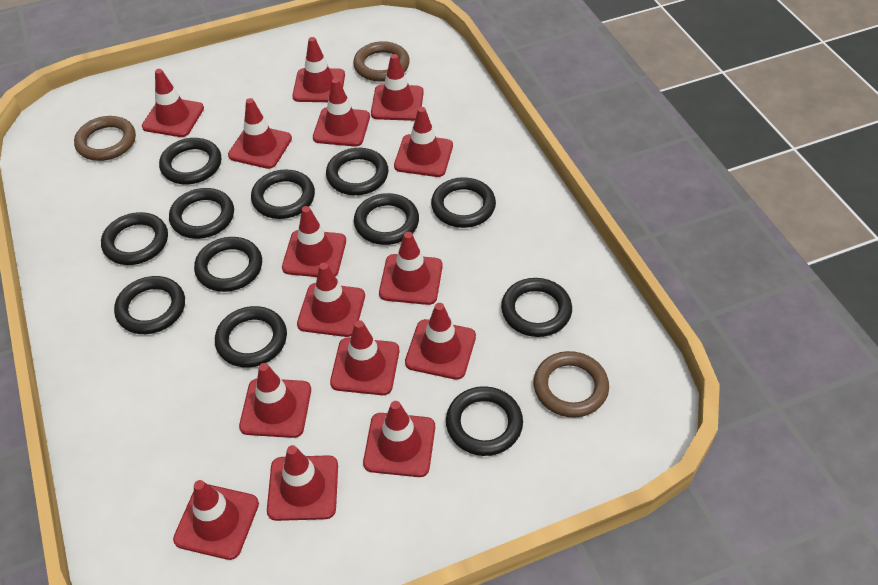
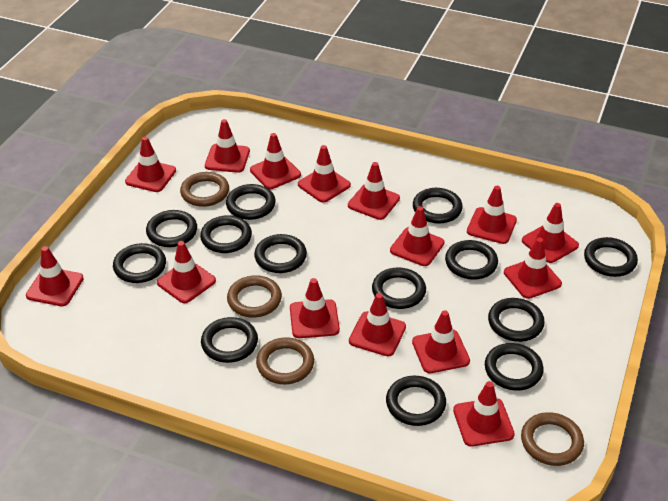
black ring: 12 -> 13
brown ring: 3 -> 4

